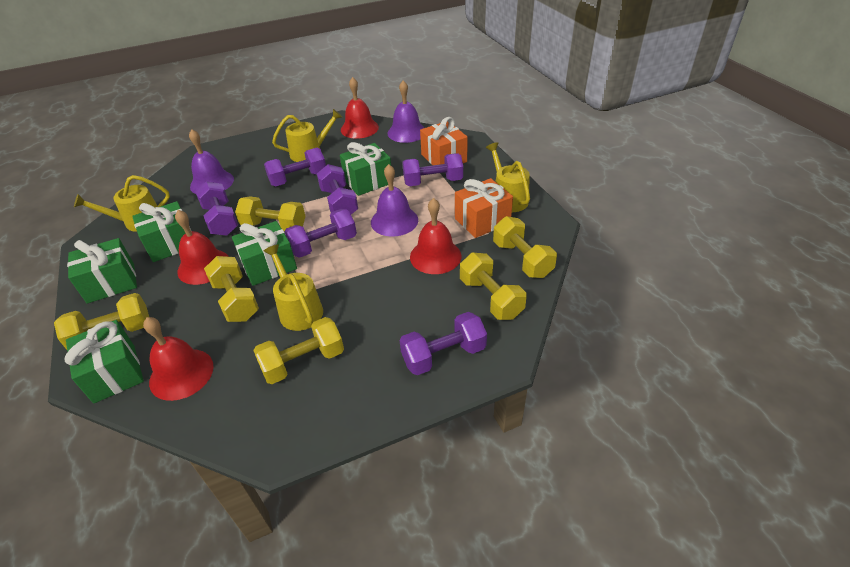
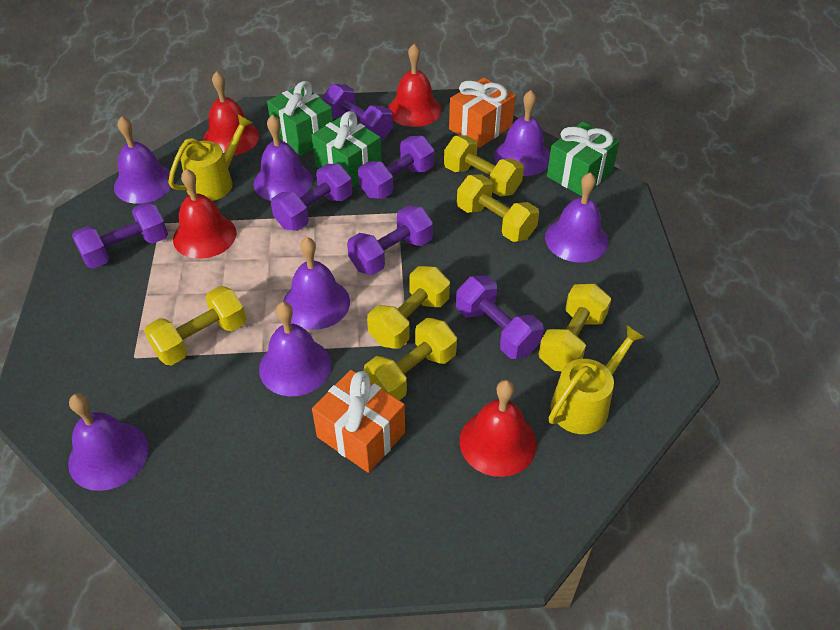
green gift: 5 -> 3
purple bell: 3 -> 7
yellow watering can: 4 -> 2

